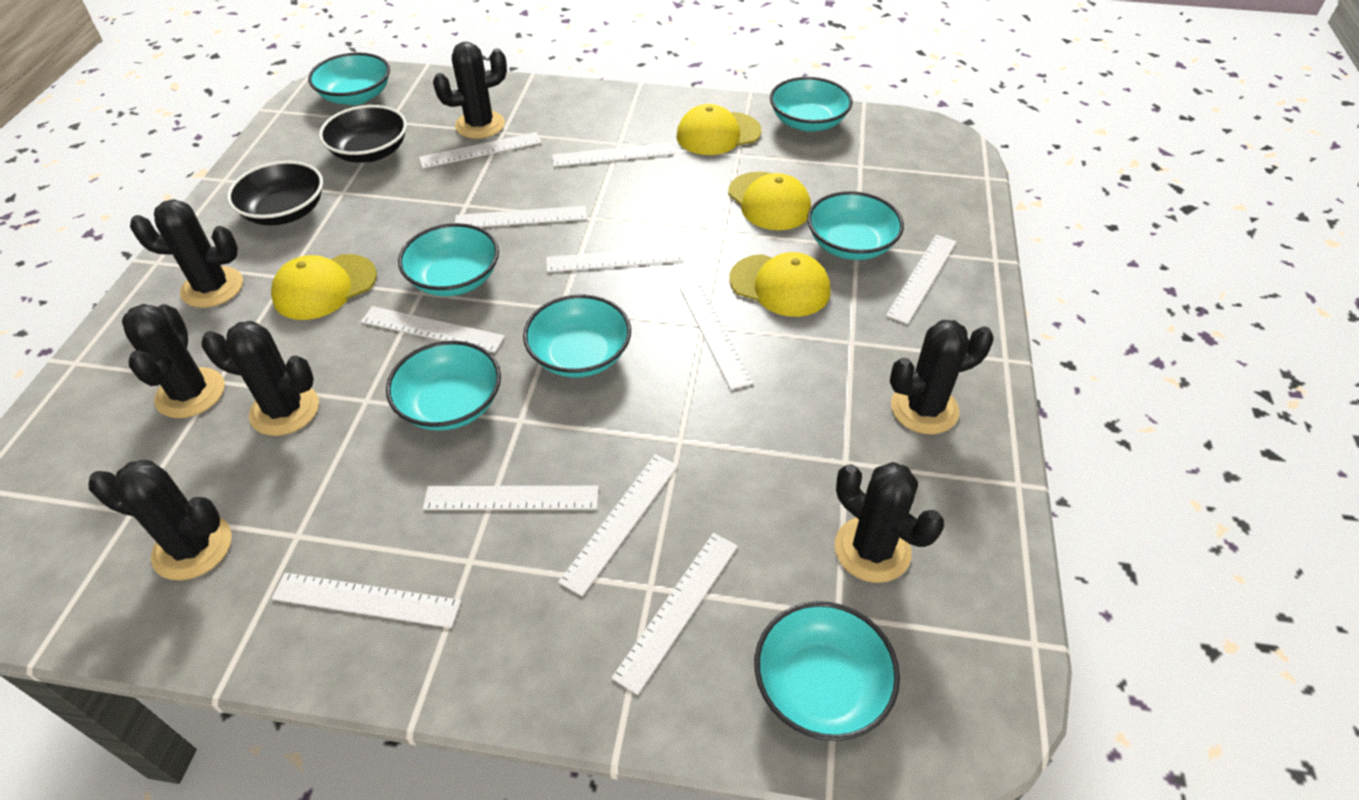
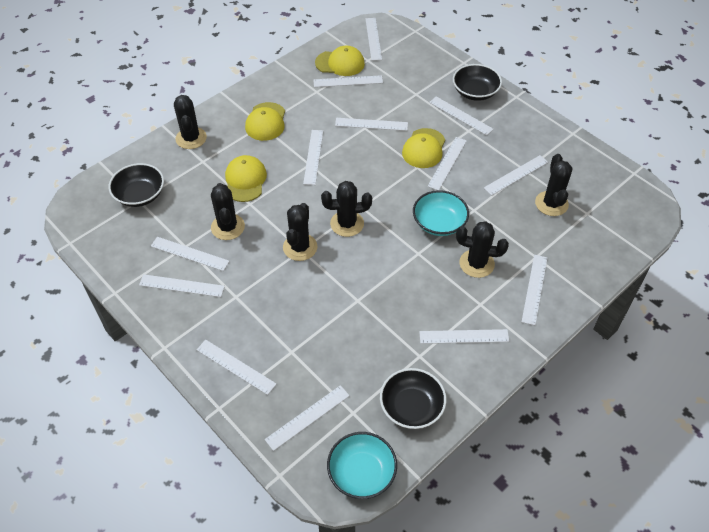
black bowl: 2 -> 3
black cactus: 7 -> 6
turquoise bowl: 7 -> 2
white ruler: 11 -> 13

